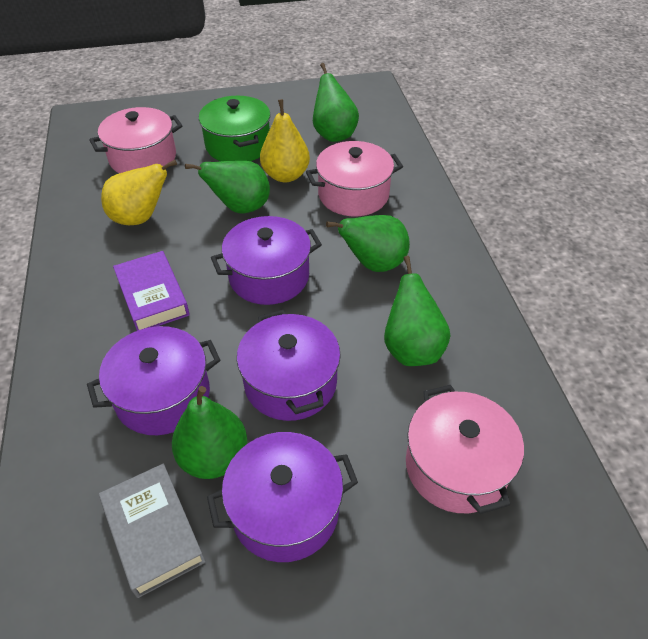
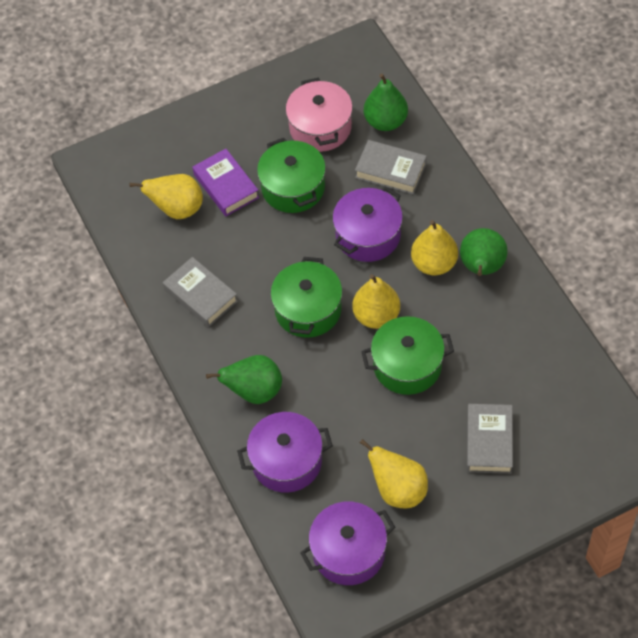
green pear: 5 -> 3
green pot: 1 -> 3
grey book: 1 -> 3
pink pot: 3 -> 1
purple pot: 4 -> 3
yellow pear: 2 -> 4

